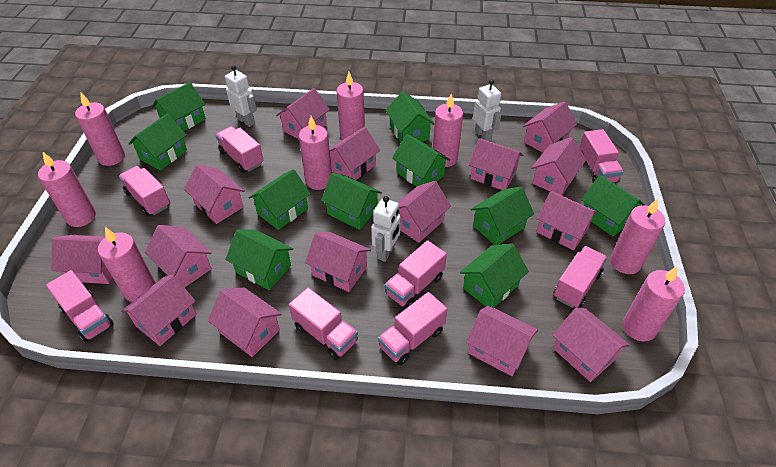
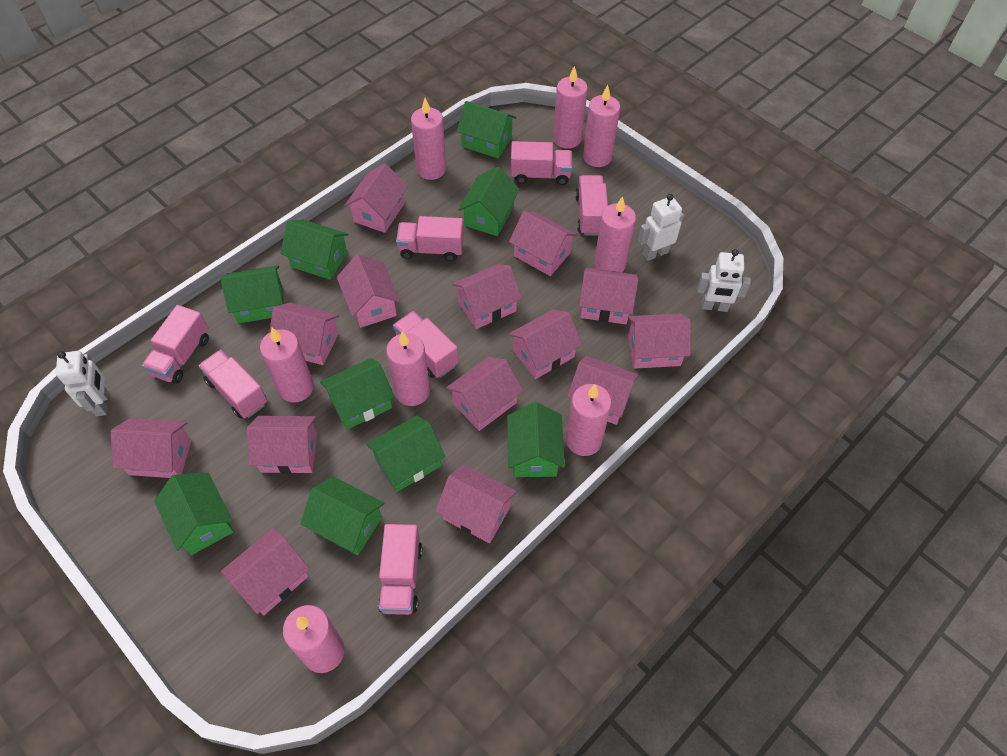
green house: 10 -> 9
pink house: 15 -> 14
pink truck: 8 -> 7

